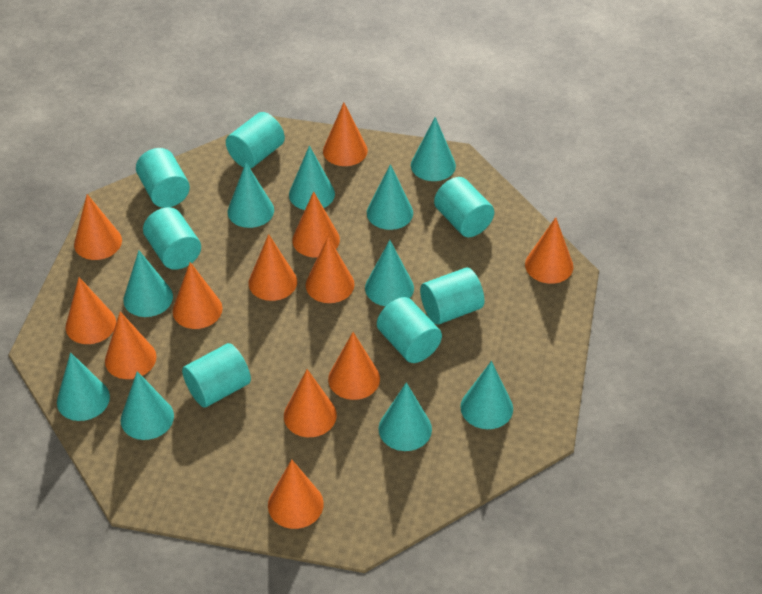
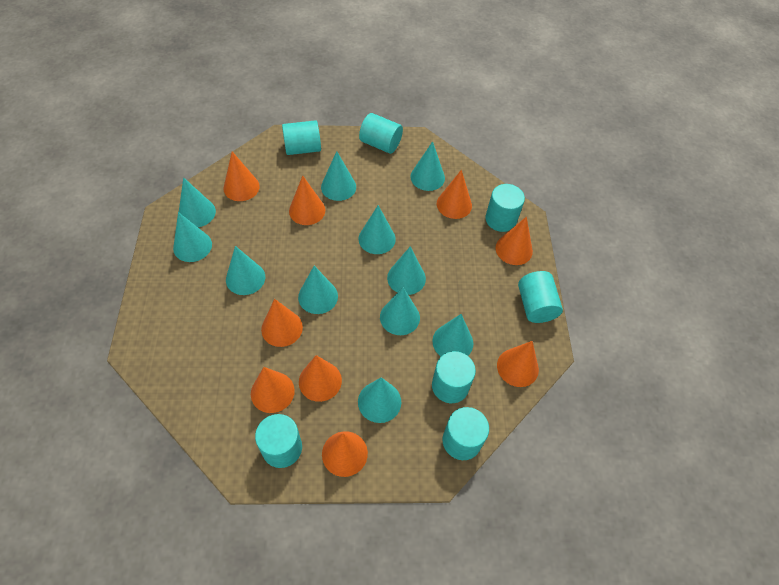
orange cone: 12 -> 9
turquoise cone: 10 -> 11

